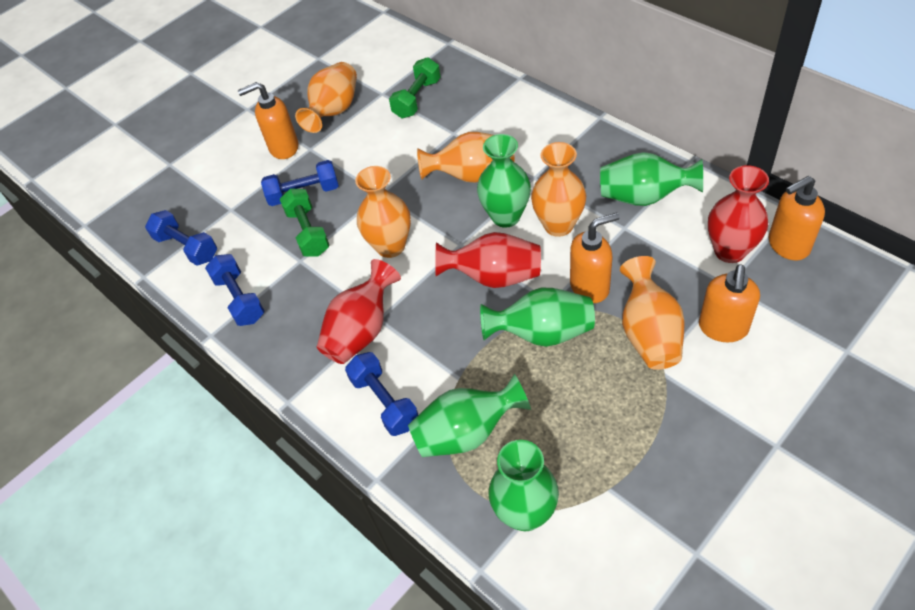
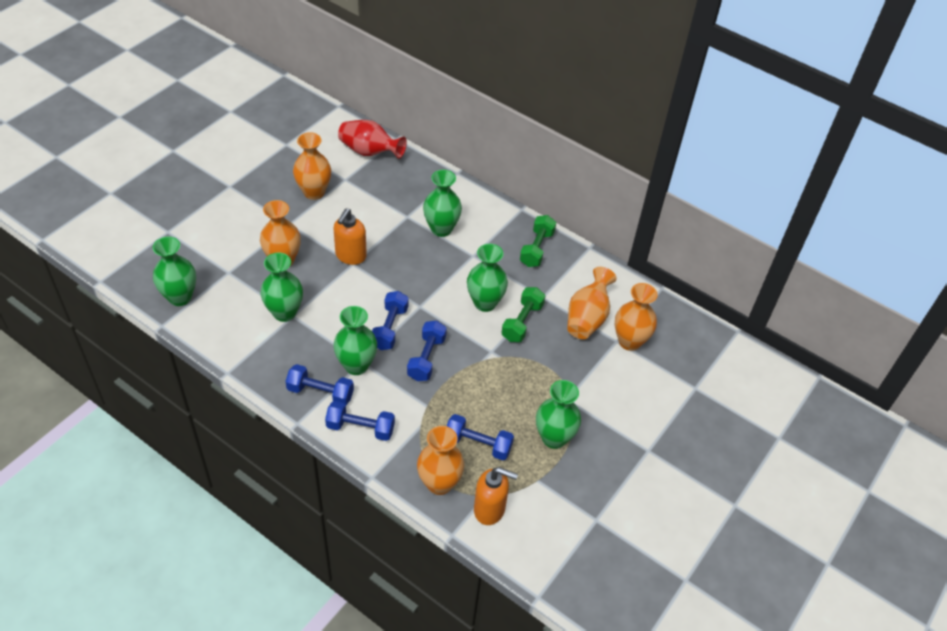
blue dumbbell: 4 -> 5
green vase: 5 -> 6
orange soap dispenser: 4 -> 2
red vase: 3 -> 1

